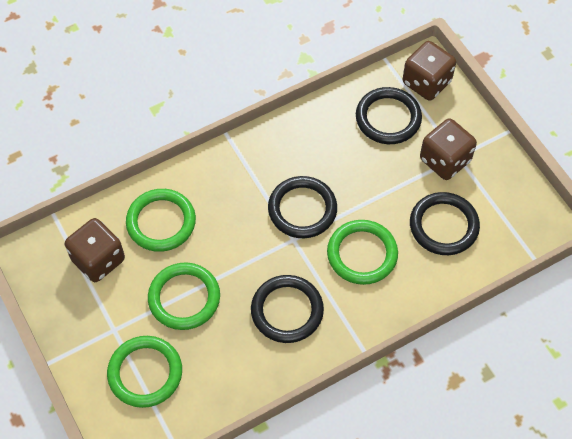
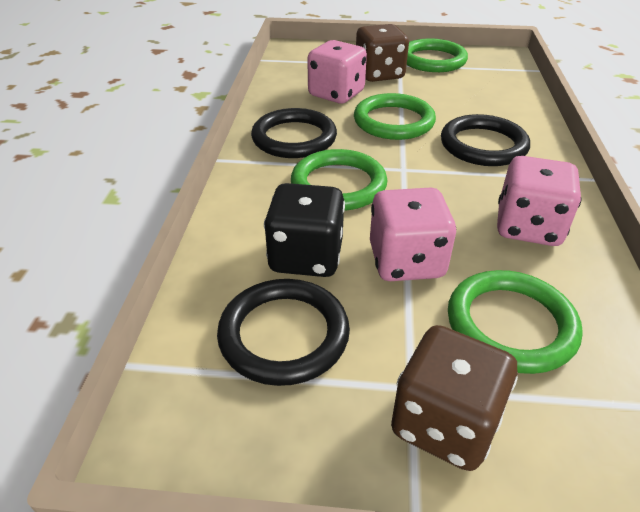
black dice: 0 -> 1
black ring: 4 -> 3
brown dice: 3 -> 2
pink dice: 0 -> 3

